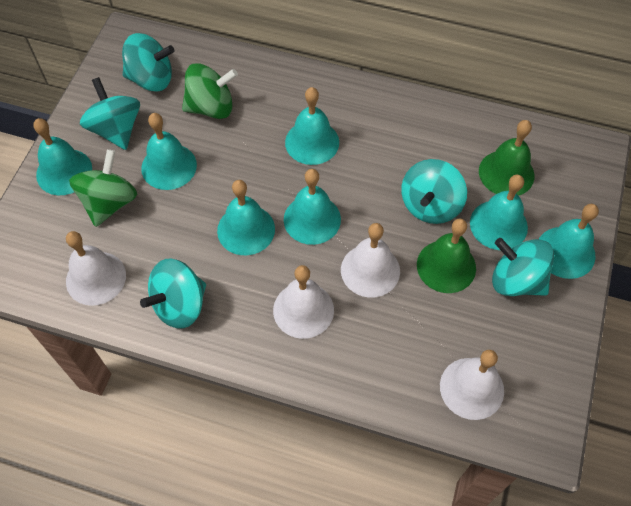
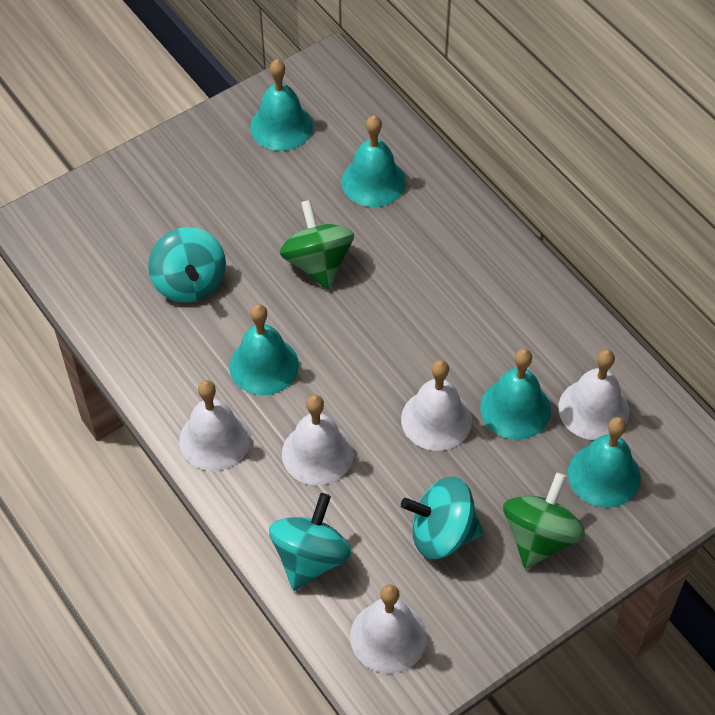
green bell: 2 -> 0
turquoise bell: 7 -> 5
turquoise spinning top: 5 -> 3
white bell: 4 -> 5

